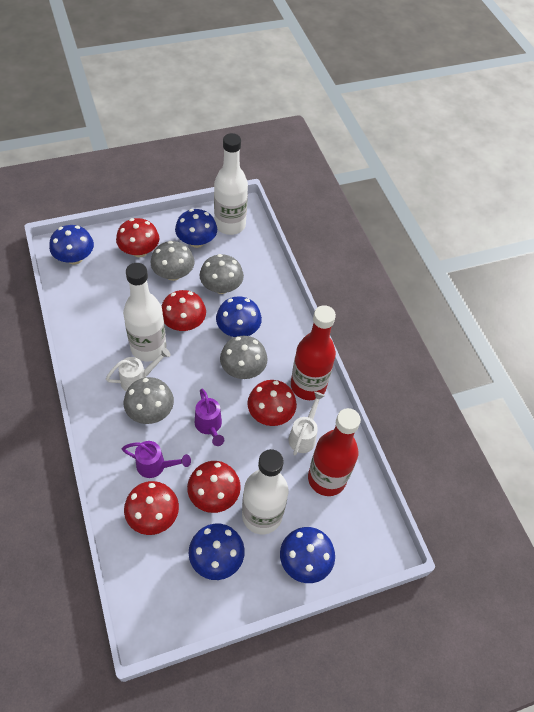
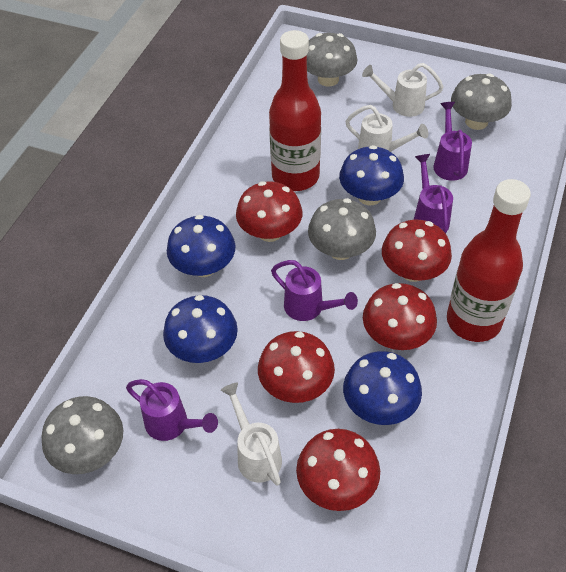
blue mushroom: 5 -> 4
purple watering can: 2 -> 4
white bottle: 3 -> 0
white watering can: 2 -> 3

